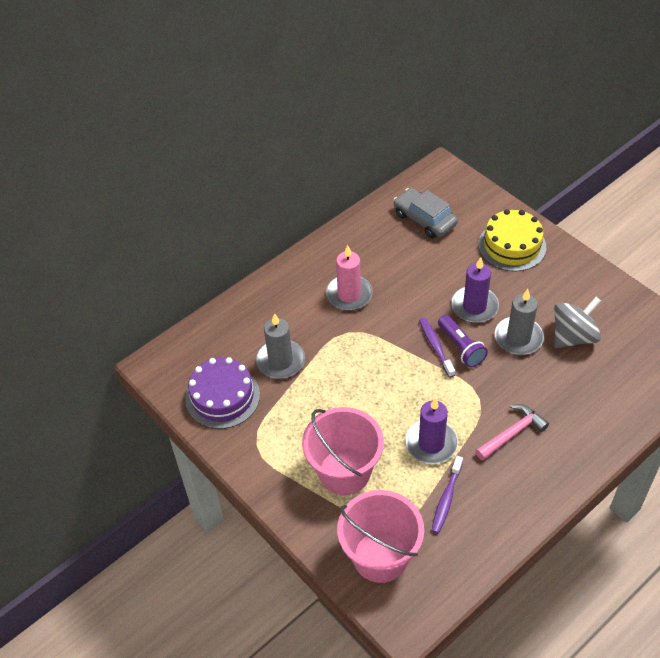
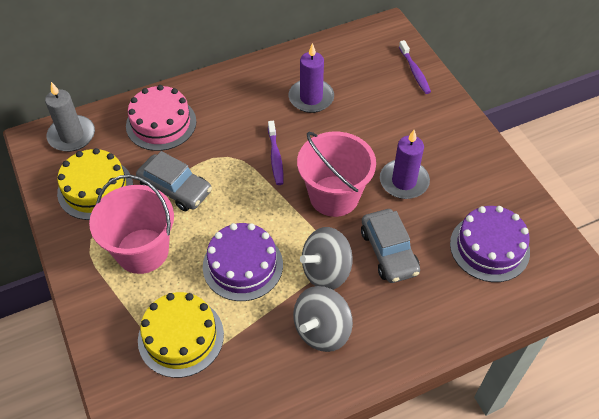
grey candle: 2 -> 1
grey car: 1 -> 2
grey spinning top: 1 -> 2
pink cake: 0 -> 1
pink candle: 1 -> 0
pink hammer: 1 -> 0
purple cake: 1 -> 2
purple flashlight: 1 -> 0
yellow cake: 1 -> 2

